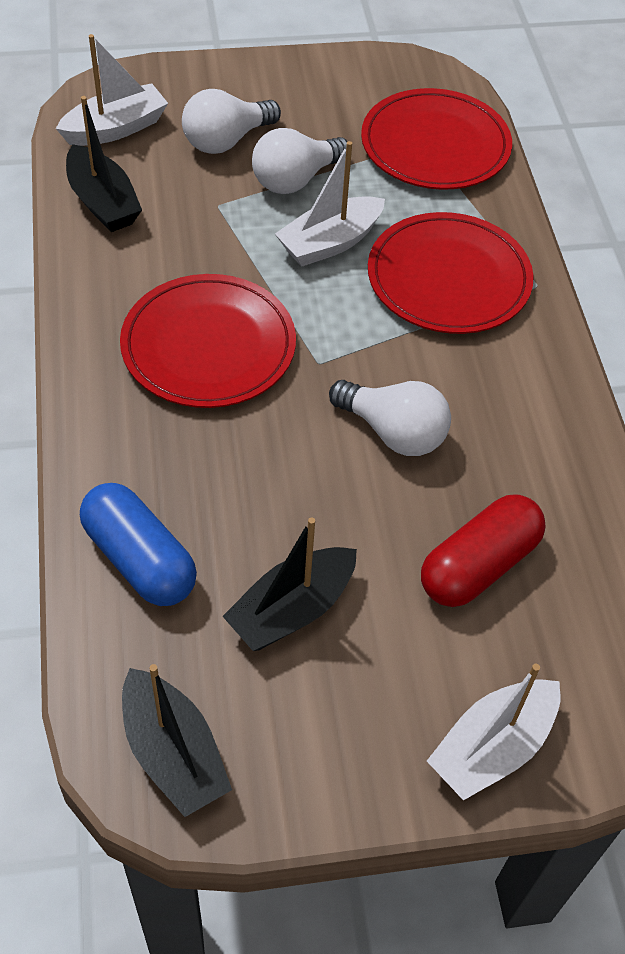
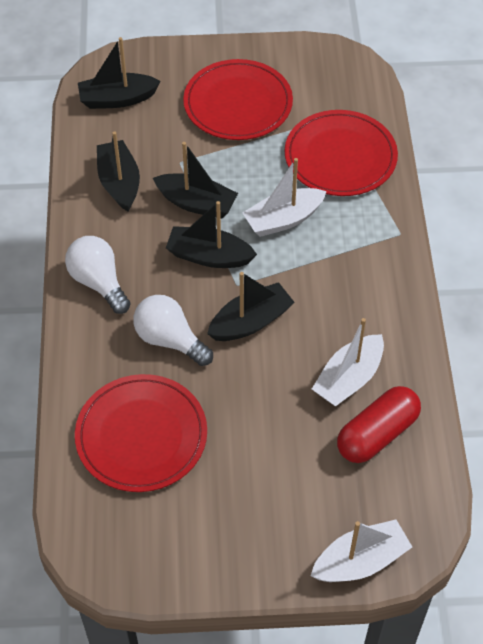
black boat: 3 -> 5
blue capsule: 1 -> 0
white light bulb: 3 -> 2

